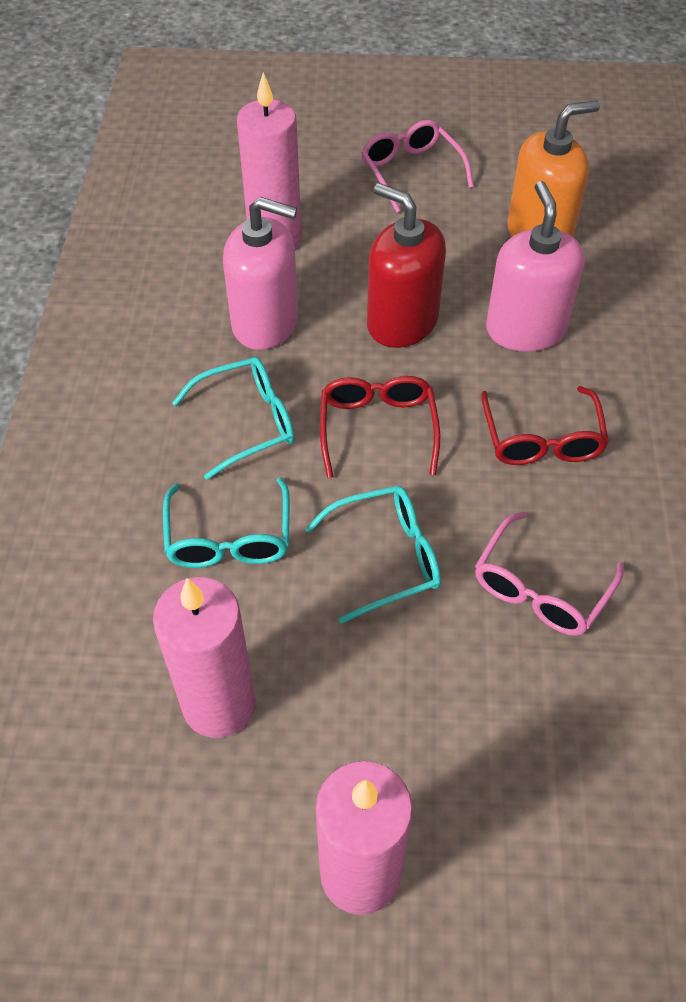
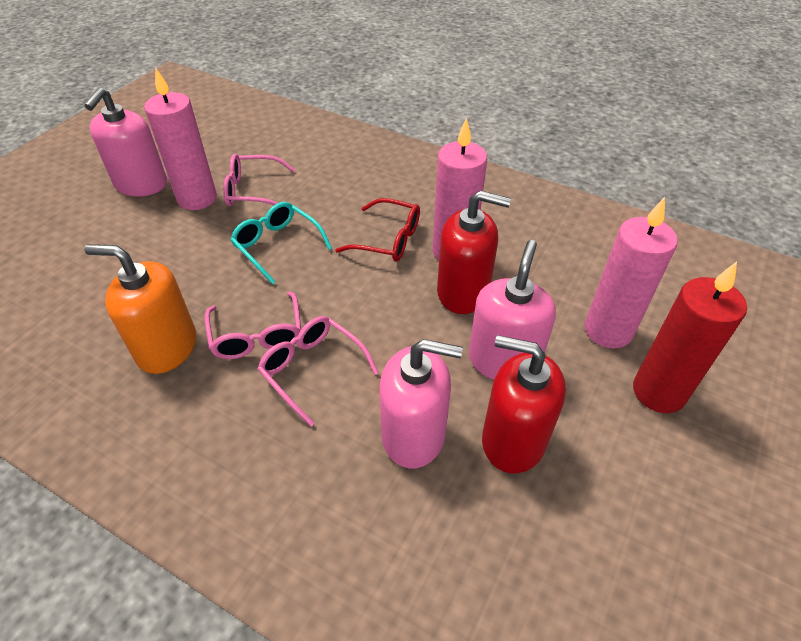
pink glasses: 2 -> 3
pink soap dispenser: 2 -> 3
red candle: 0 -> 1
red glasses: 2 -> 1
red soap dispenser: 1 -> 2
turquoise glasses: 3 -> 1

